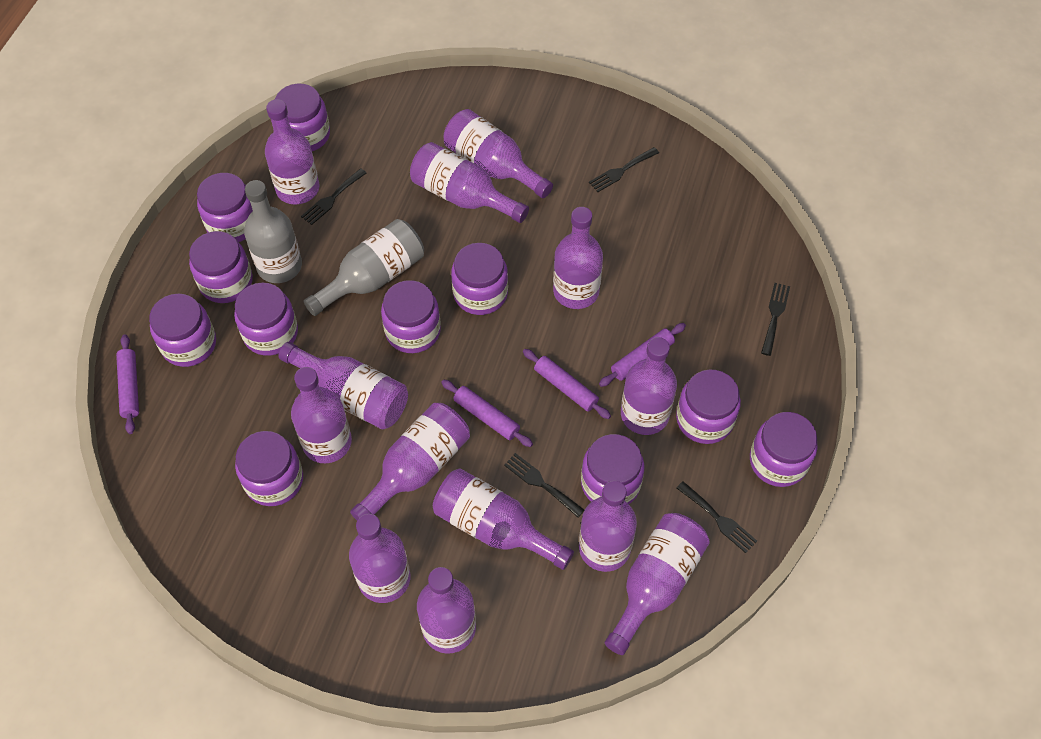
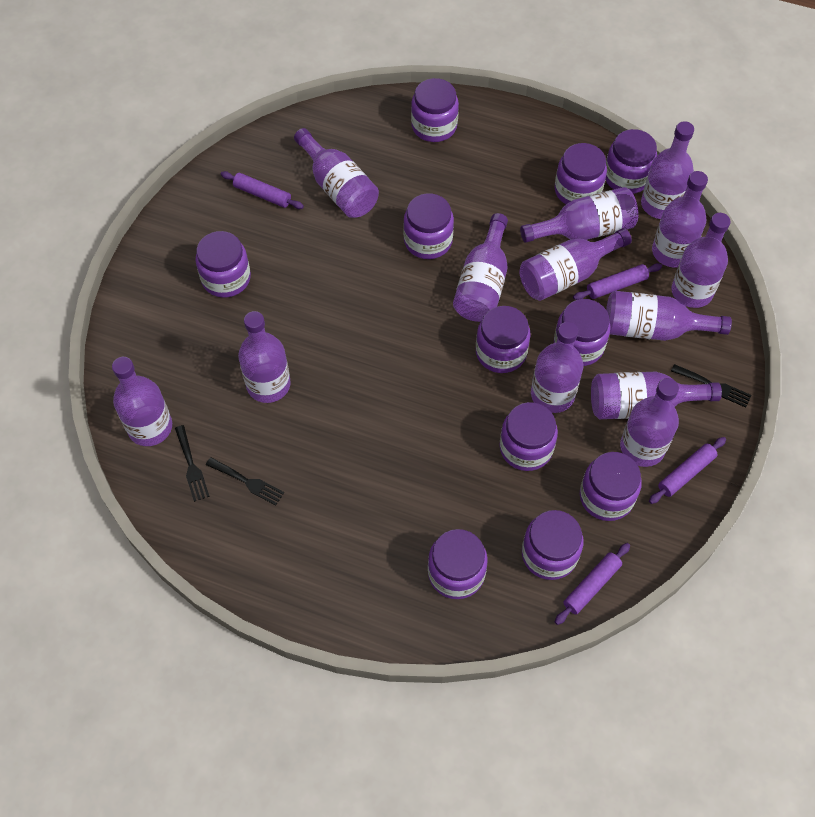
black fork: 5 -> 3
grey bottle: 2 -> 0

